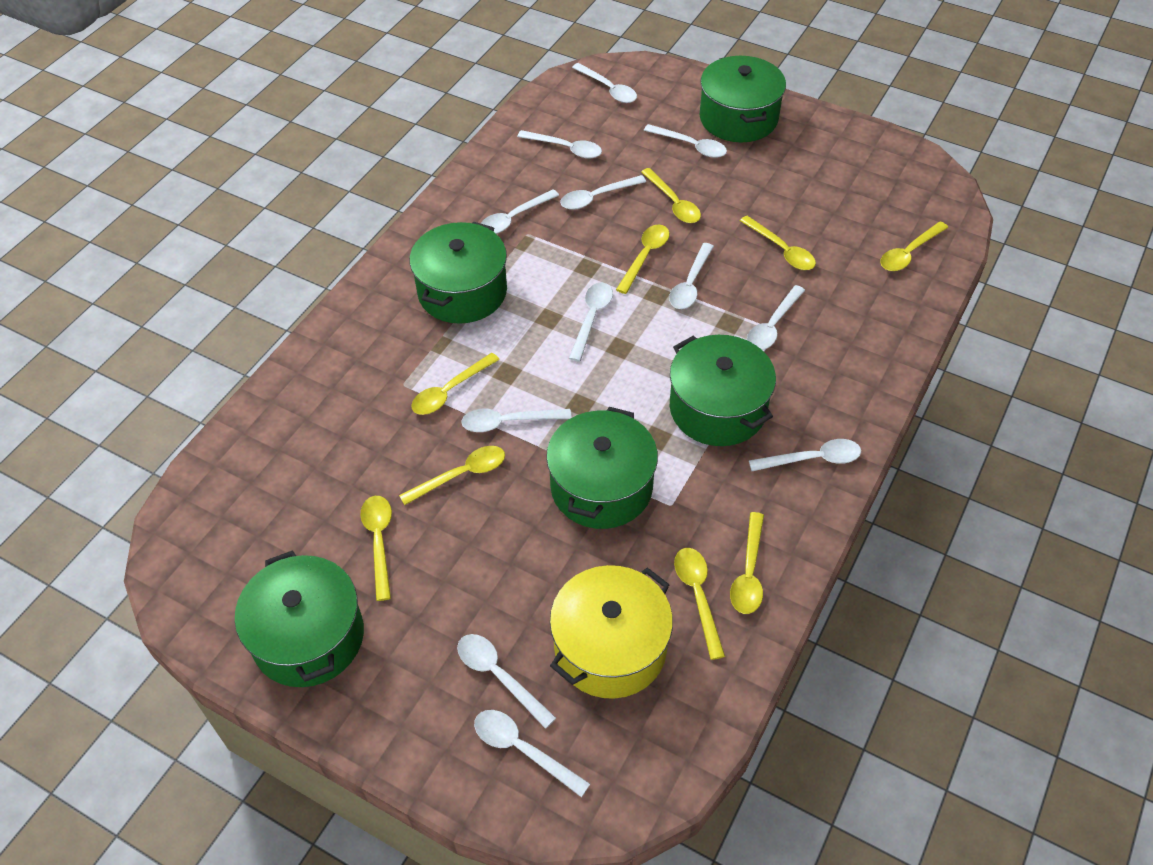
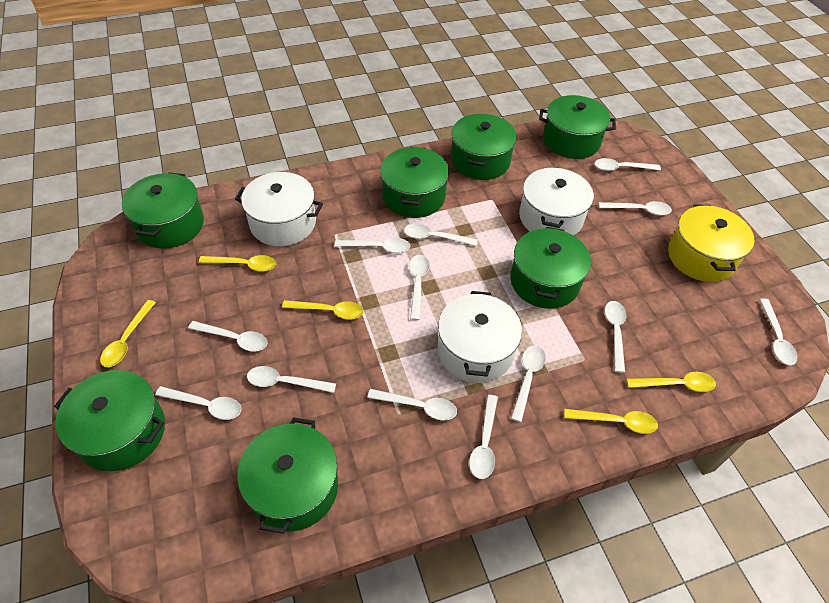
green pot: 5 -> 7
white pot: 0 -> 3
white spoon: 12 -> 13
yellow spoon: 9 -> 5

